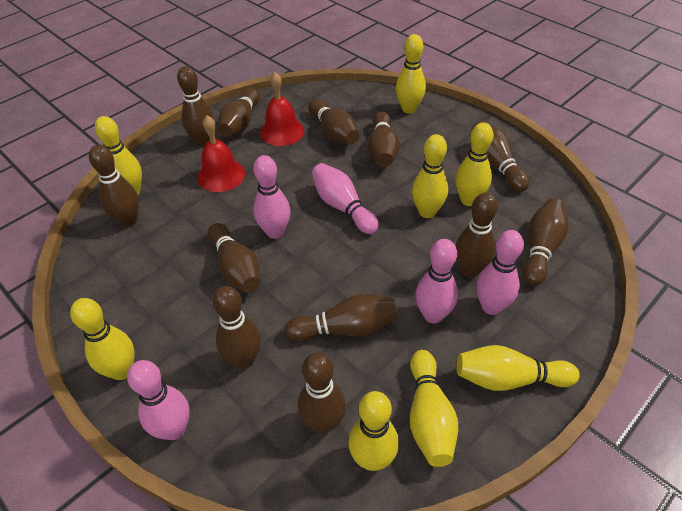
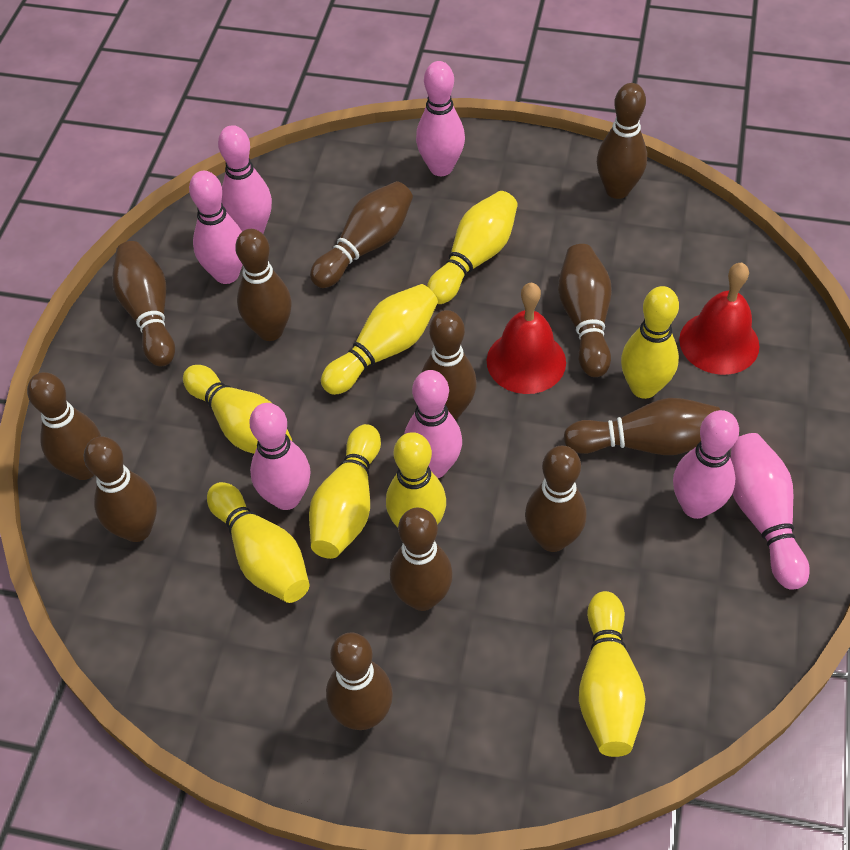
pink bowling pin: 5 -> 7

